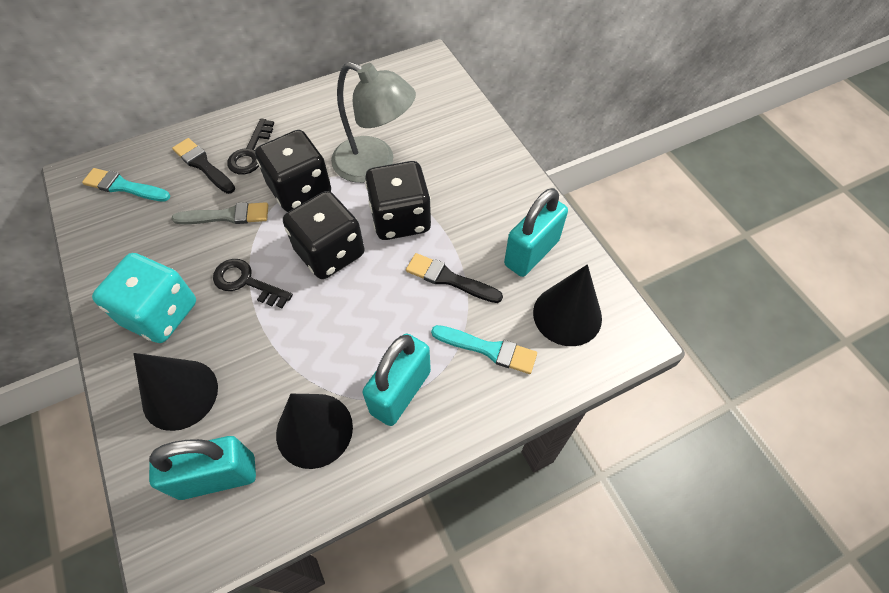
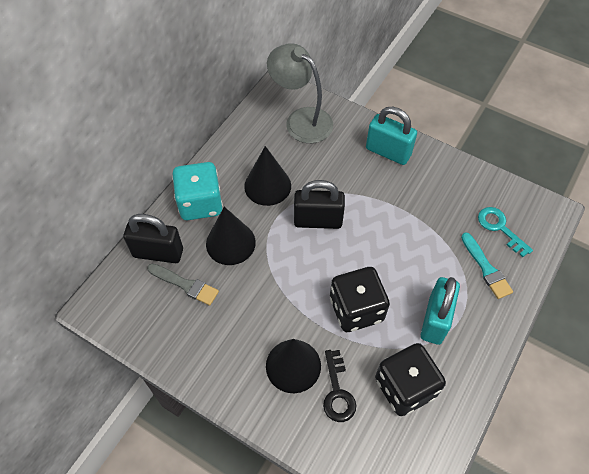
black brush: 2 -> 0
black dice: 3 -> 2
black key: 2 -> 1
black padlock: 0 -> 2
turquoise brush: 2 -> 1
turquoise key: 0 -> 1
turquoise padlock: 3 -> 2

